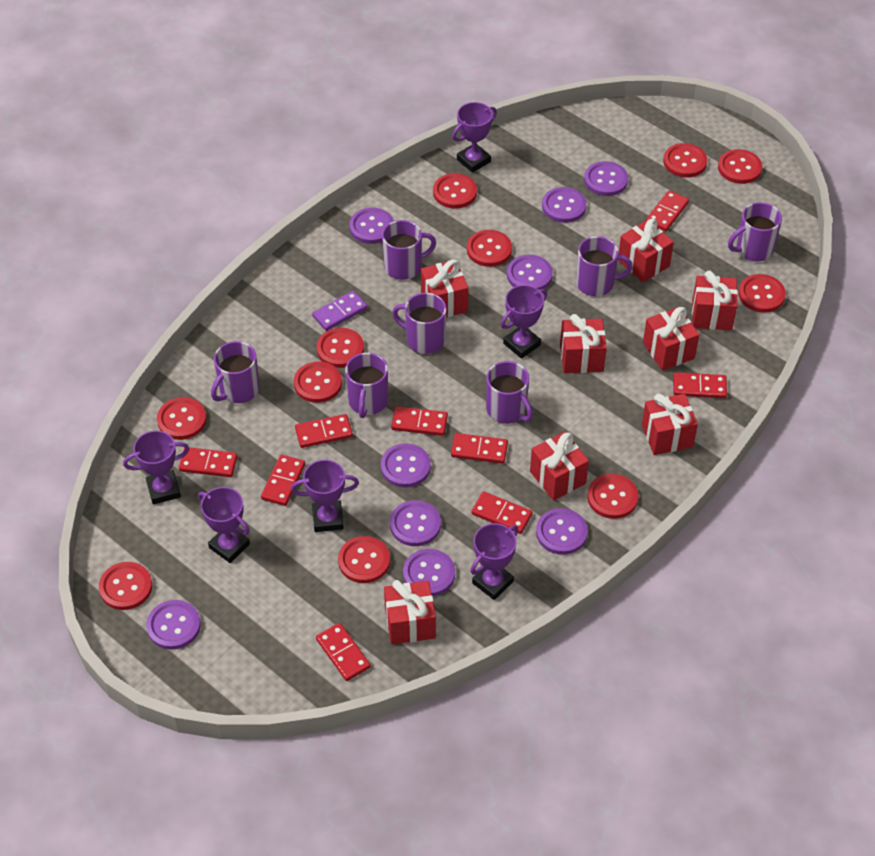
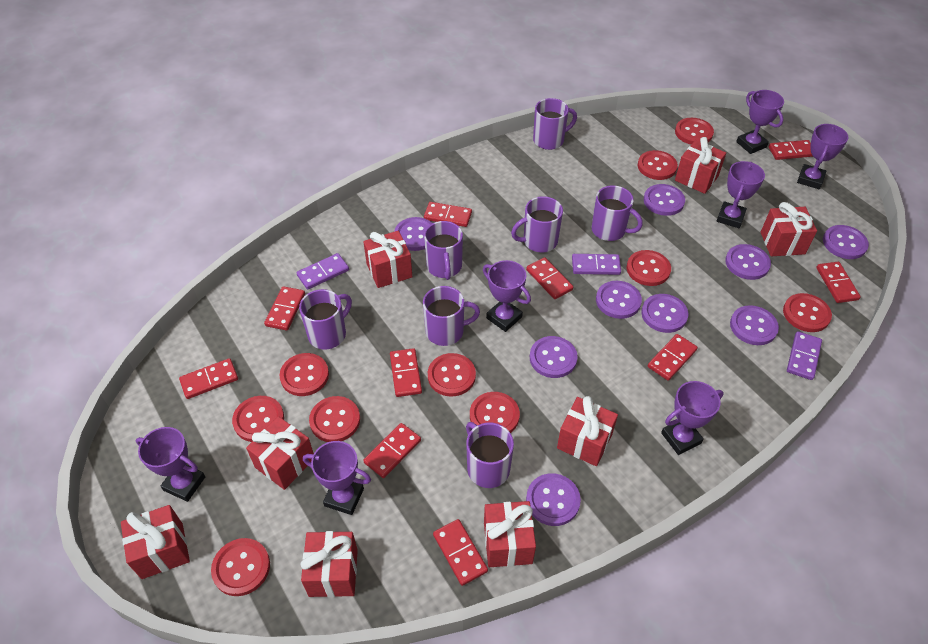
purple domino: 1 -> 3
purple trophy: 6 -> 7
red button: 11 -> 10
red domino: 9 -> 10

